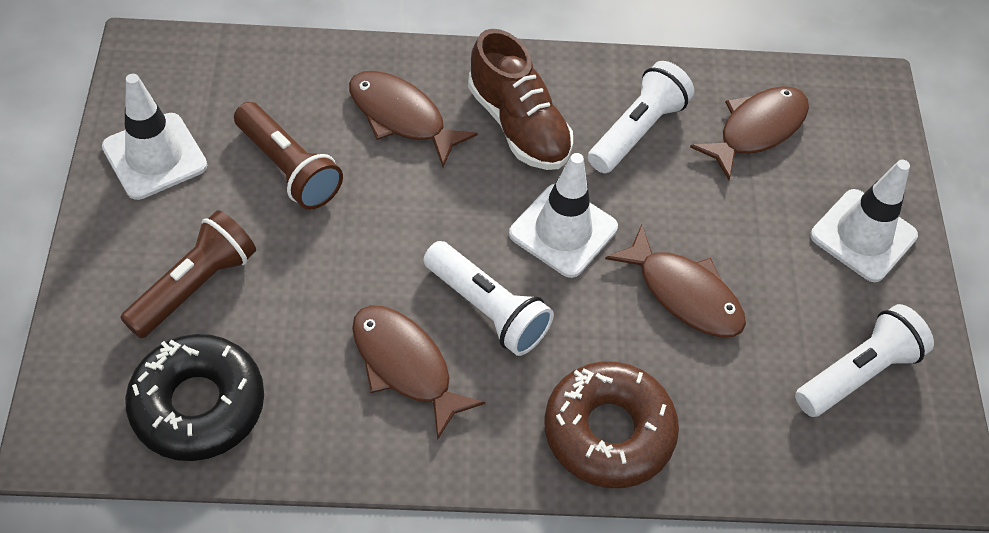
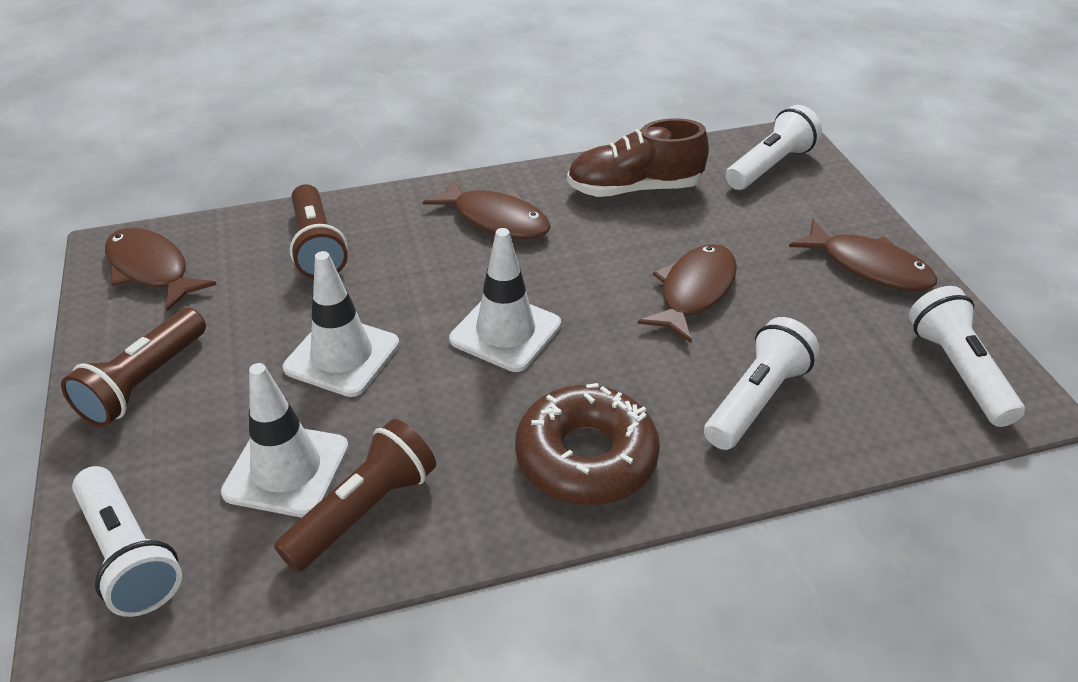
black donut: 1 -> 0
brown flashlight: 2 -> 3
white flashlight: 3 -> 4

